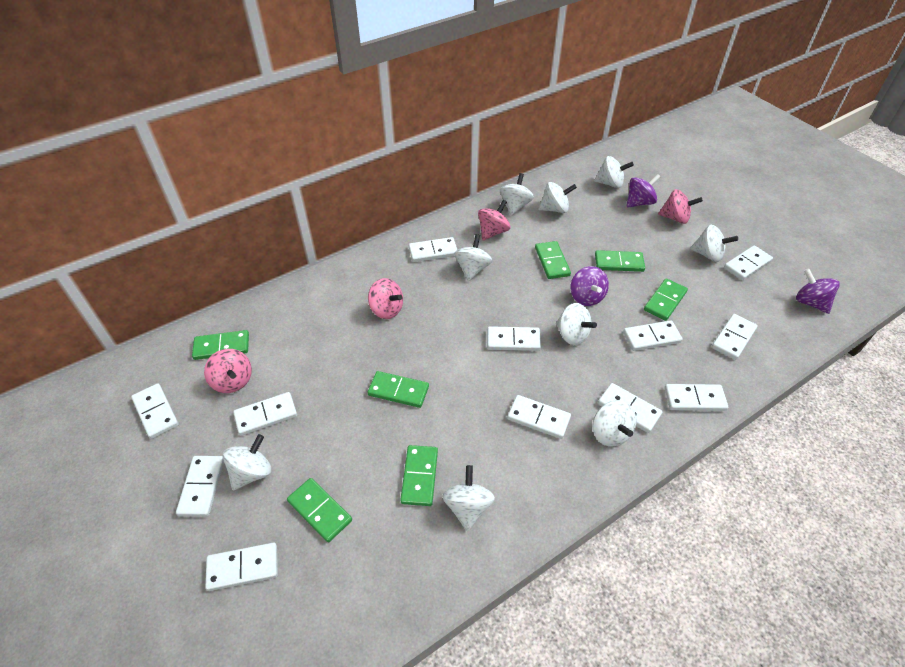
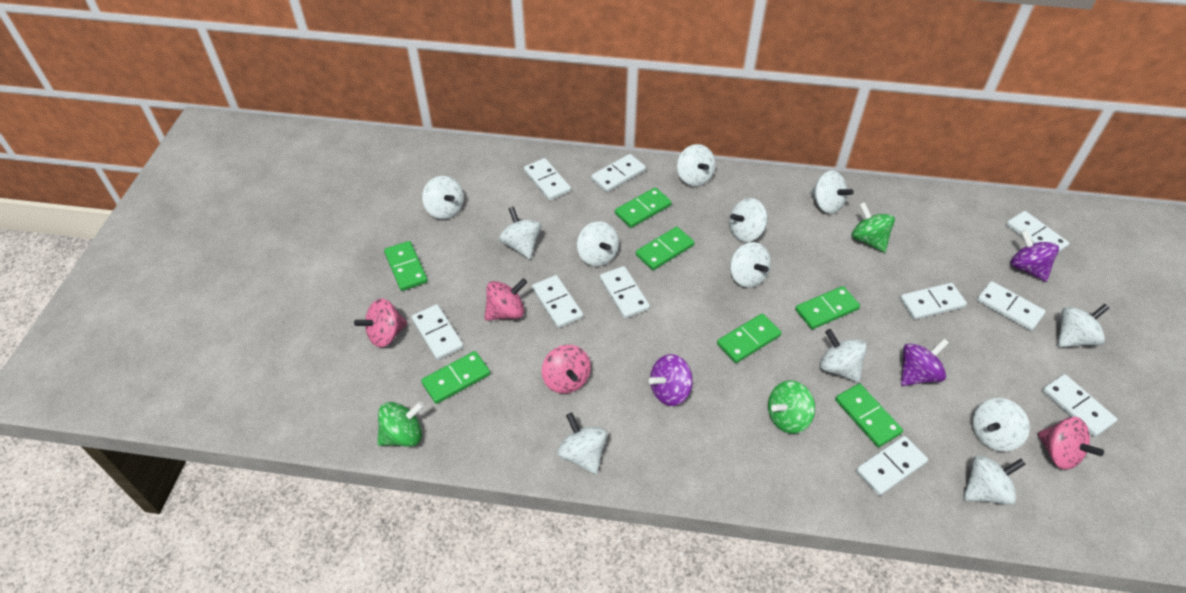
green spinning top: 0 -> 3
white domino: 12 -> 10
white spinning top: 9 -> 12

